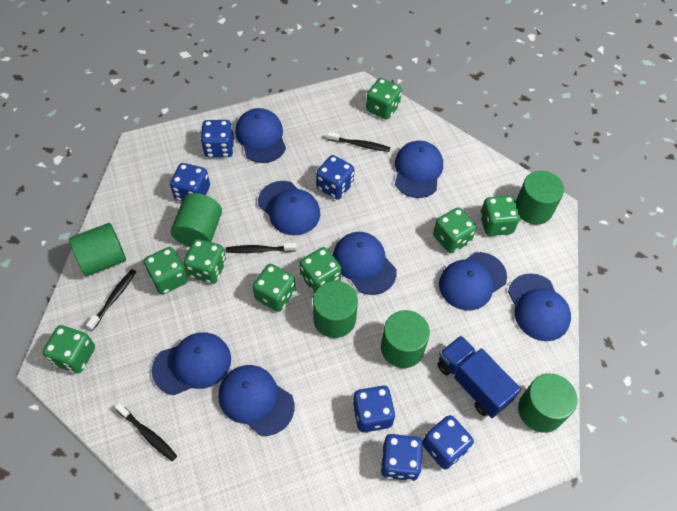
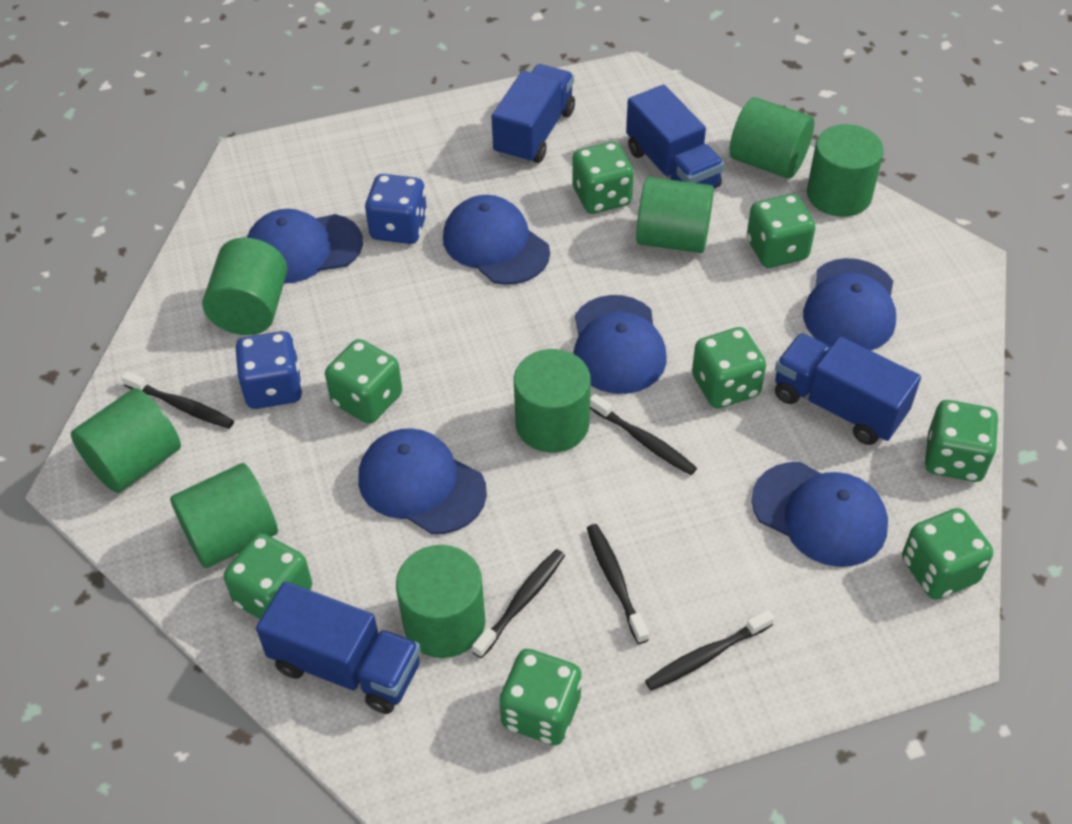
black toothbrush: 4 -> 5
blue cap: 8 -> 6
blue dice: 6 -> 2
blue truck: 1 -> 4
green cylinder: 6 -> 8

